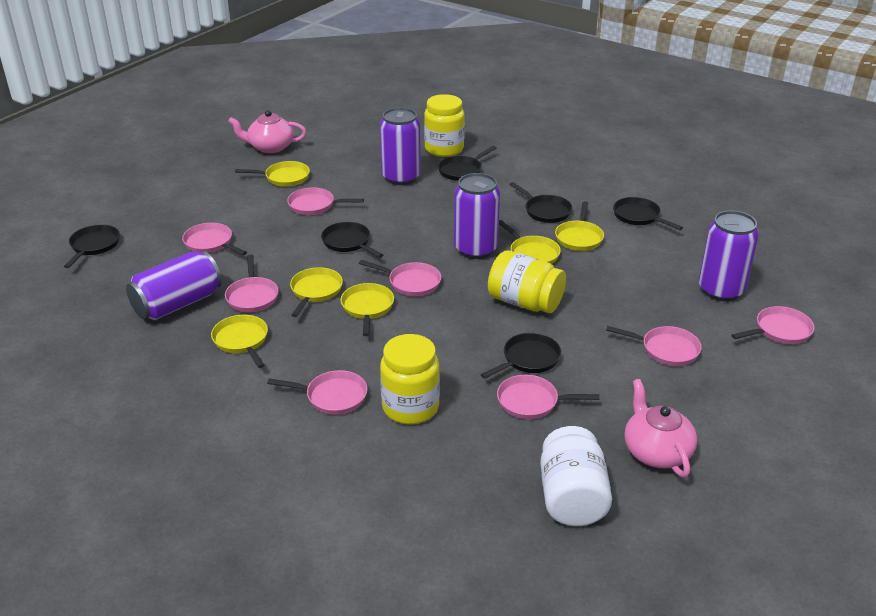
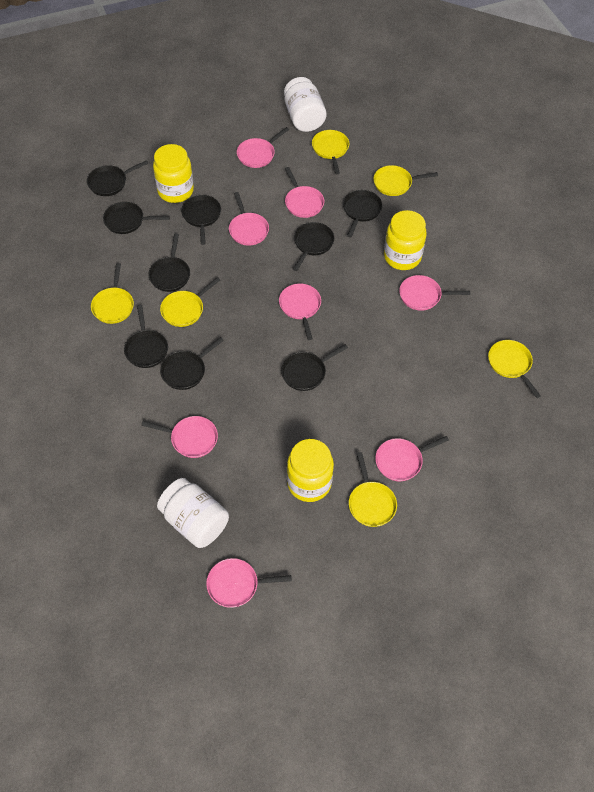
black pan: 6 -> 9
pink teapot: 2 -> 0
purple can: 4 -> 0
white jar: 1 -> 2

